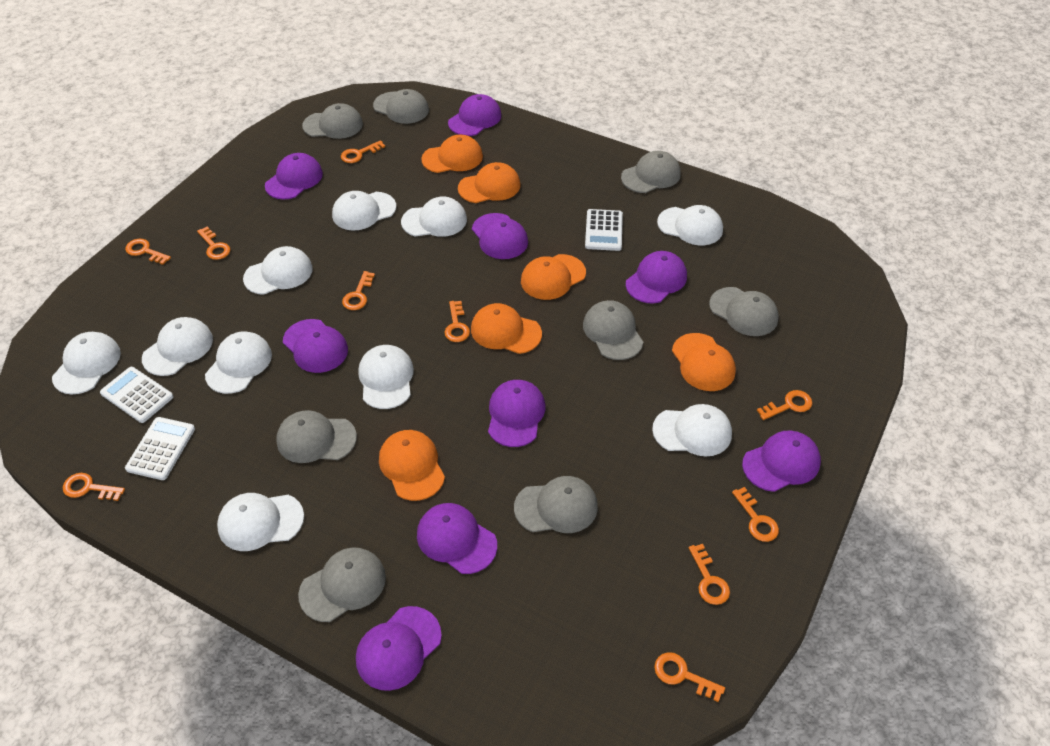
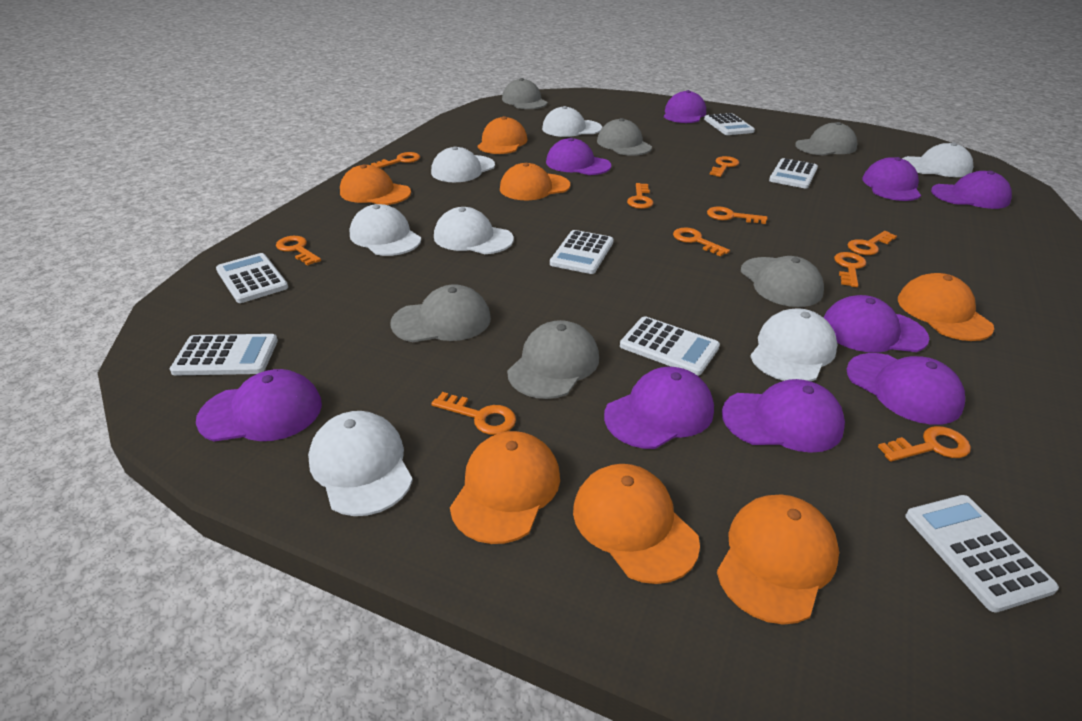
grey cap: 8 -> 6
orange cap: 6 -> 7
white calculator: 3 -> 7
white cap: 10 -> 7

